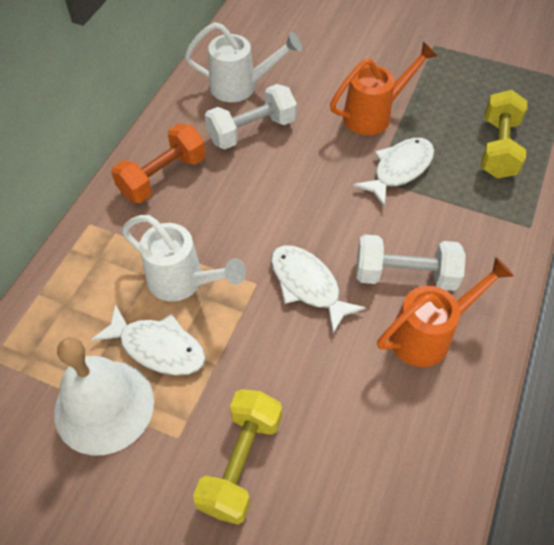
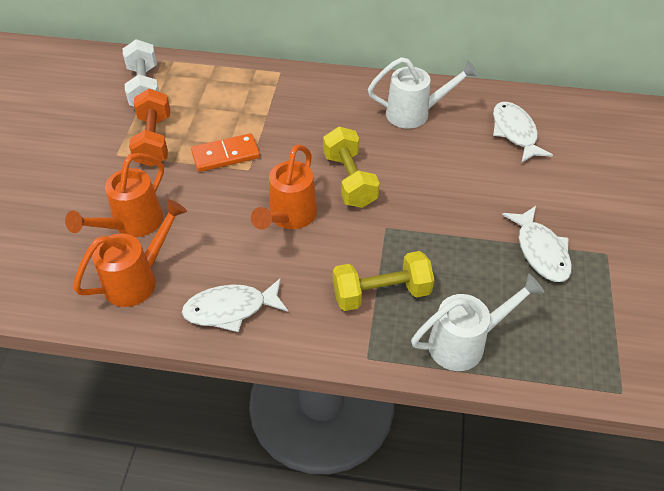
orange domino: 0 -> 1
orange watering can: 2 -> 3
white bell: 1 -> 0
white dumbbell: 2 -> 1

